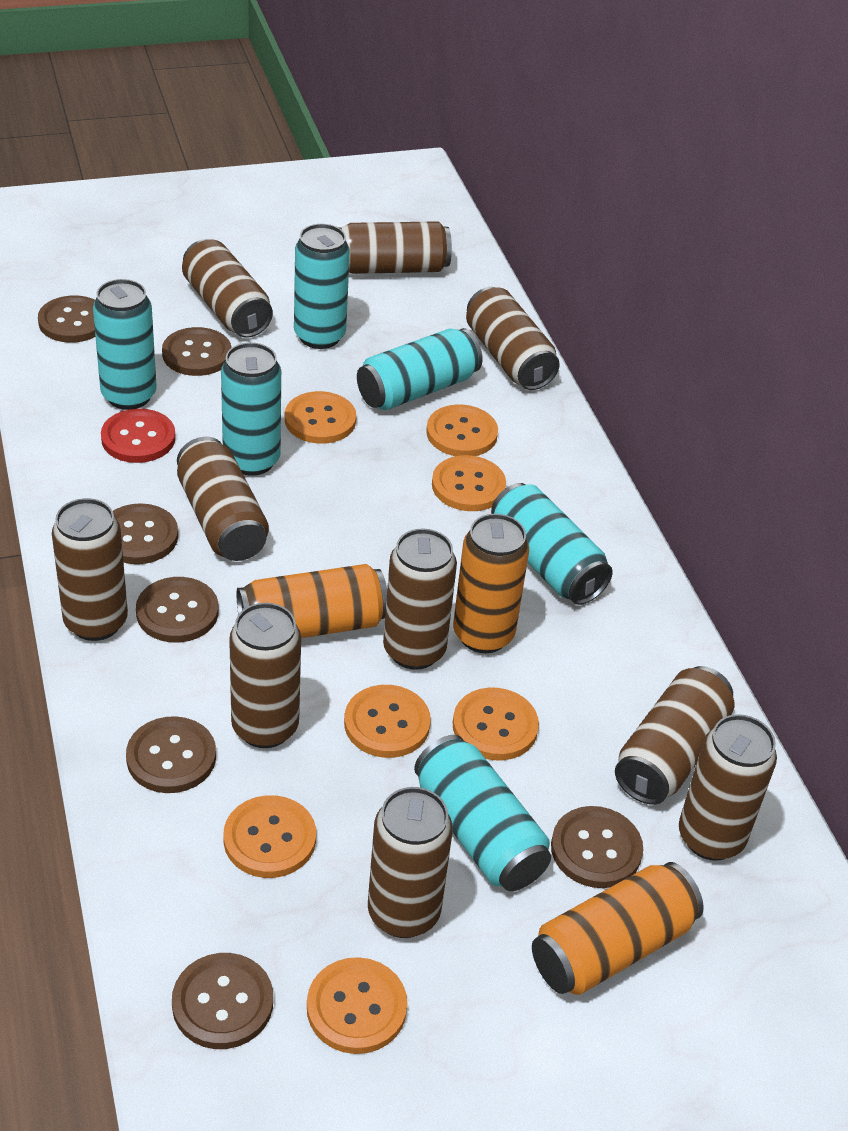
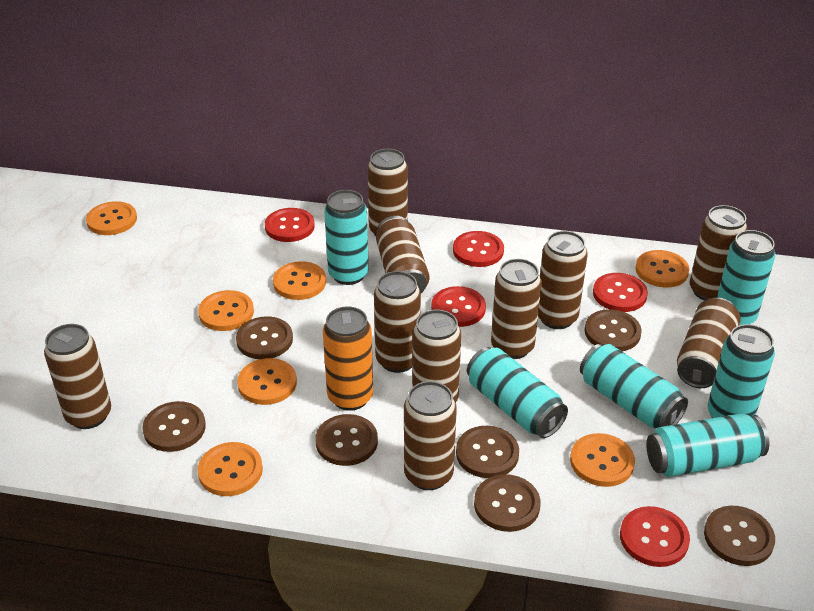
orange can: 3 -> 1
red button: 1 -> 5

